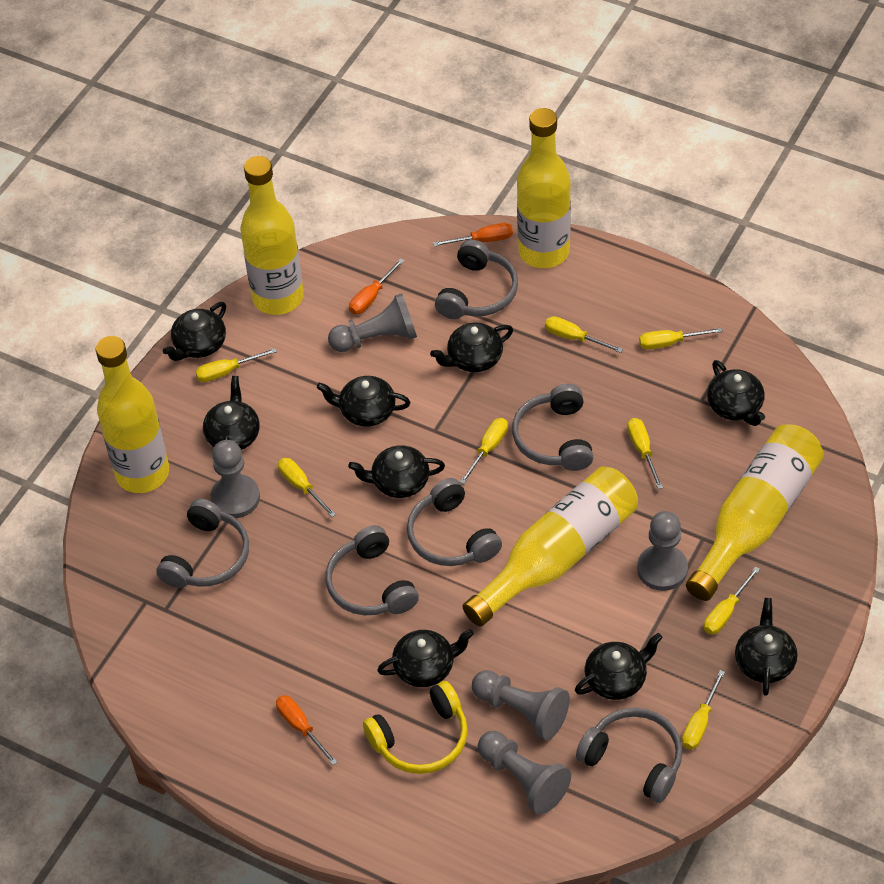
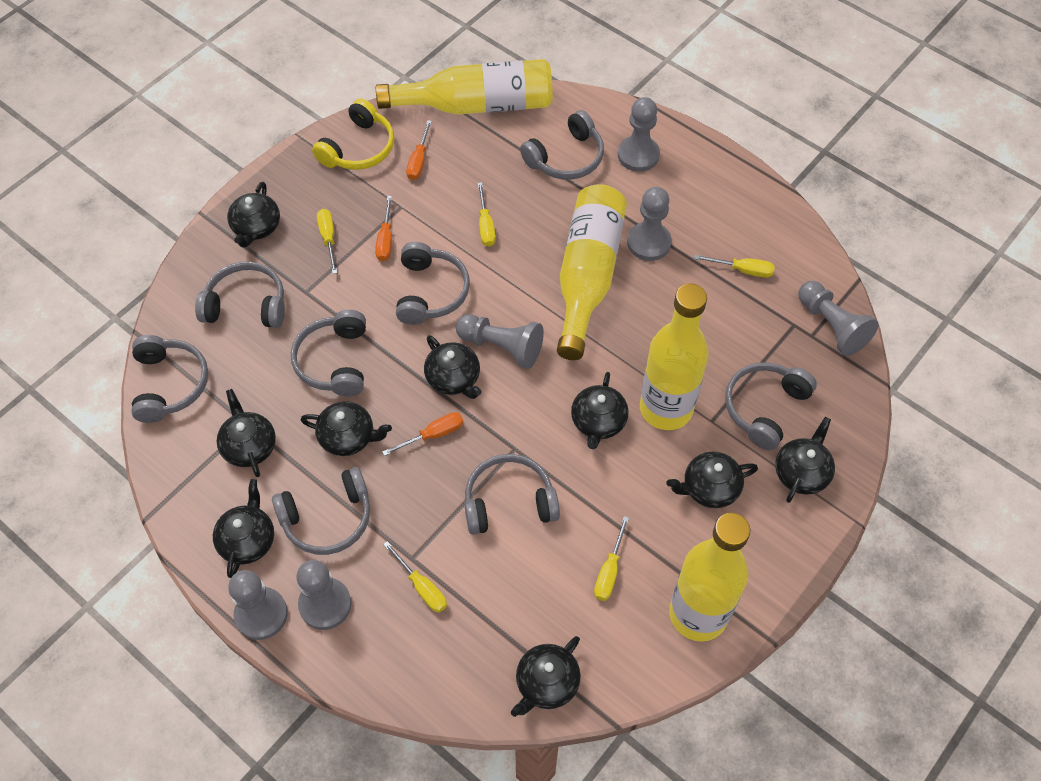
grey headphones: 6 -> 8
grey pawn: 5 -> 6
yellow bottle: 5 -> 4
yellow screwdriver: 8 -> 5

